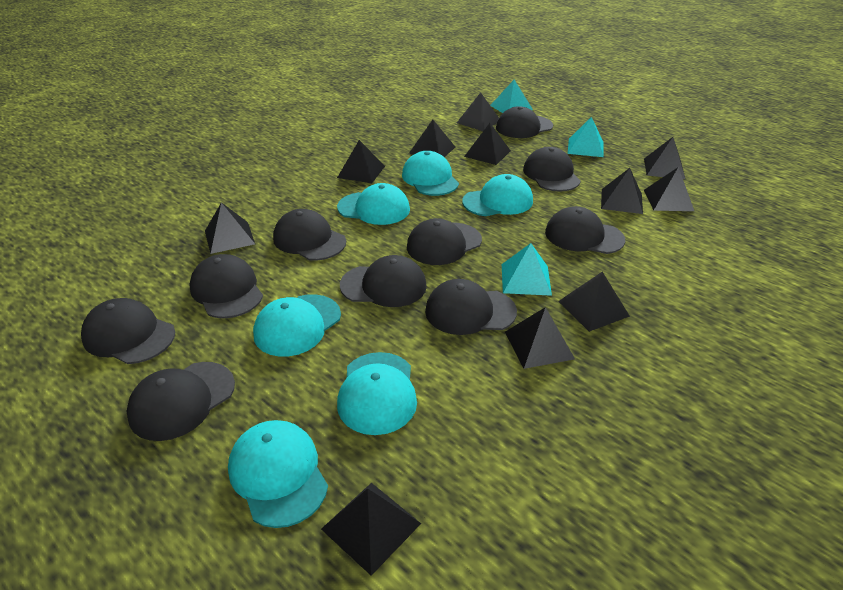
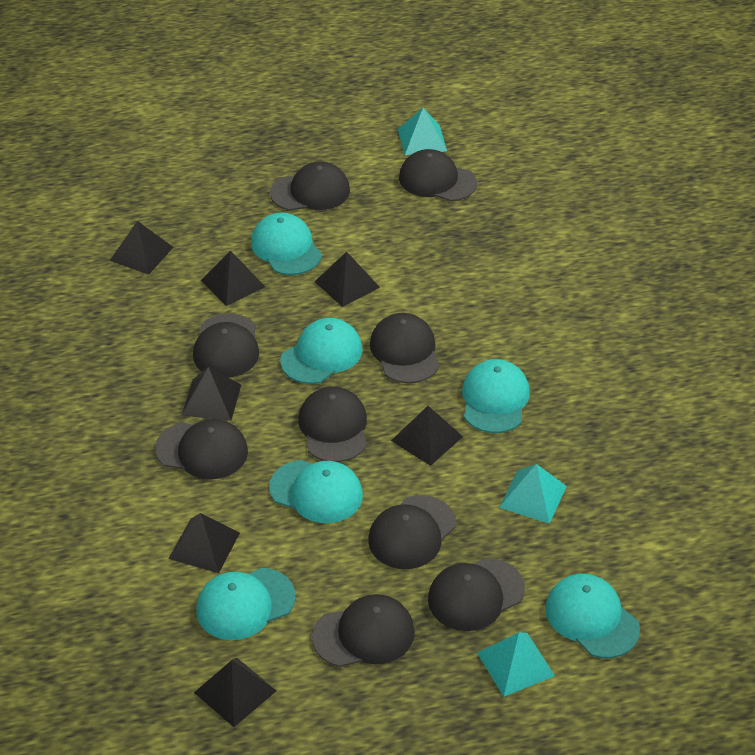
black cap: 10 -> 9
black pyramid: 11 -> 7

